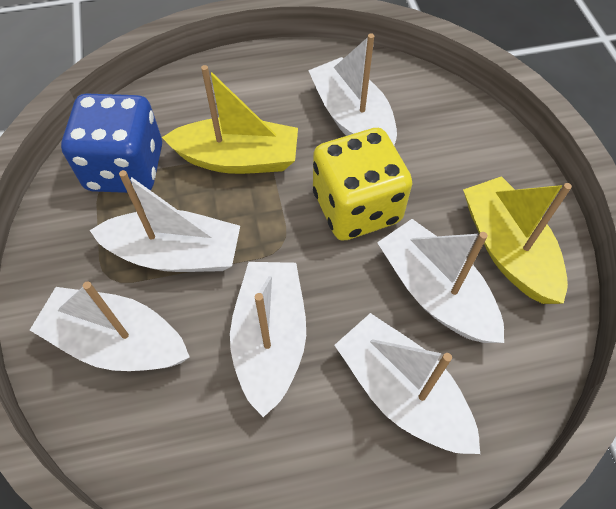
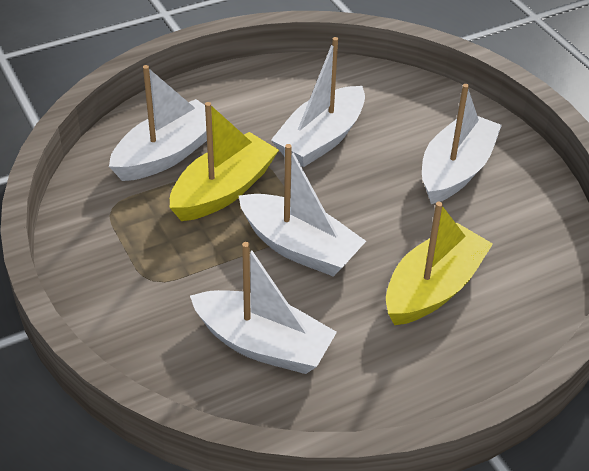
blue dice: 1 -> 0
white boat: 6 -> 5
yellow dice: 1 -> 0

